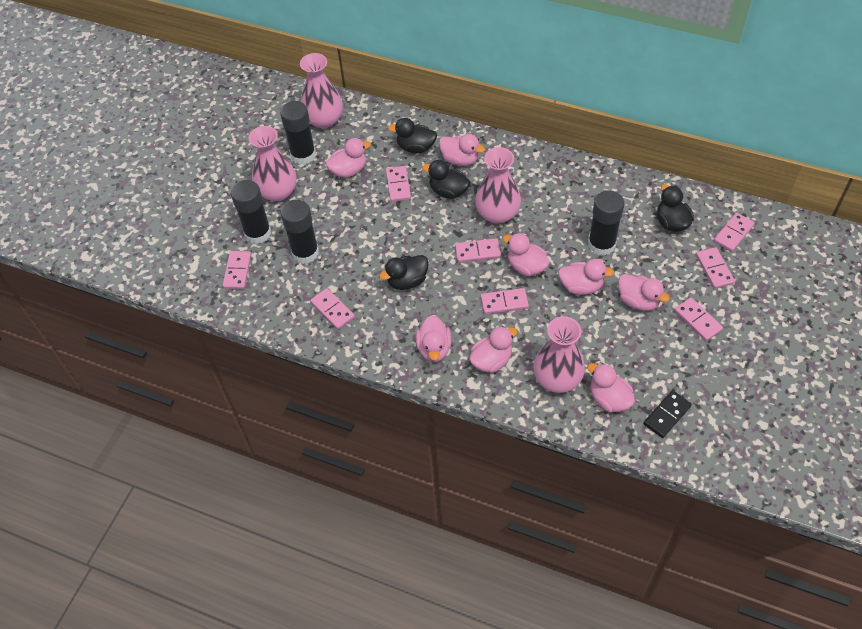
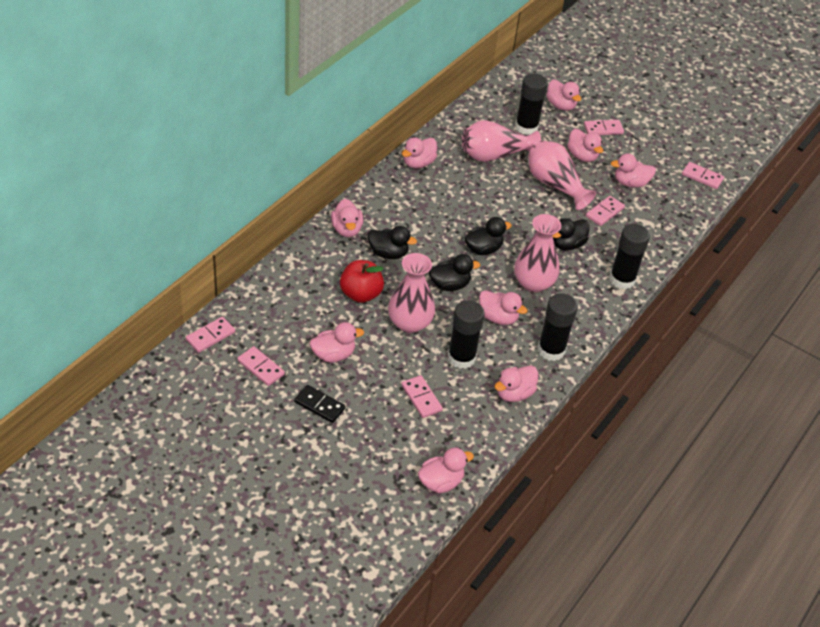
pink domino: 8 -> 6
pink duck: 8 -> 9
red apple: 0 -> 1

